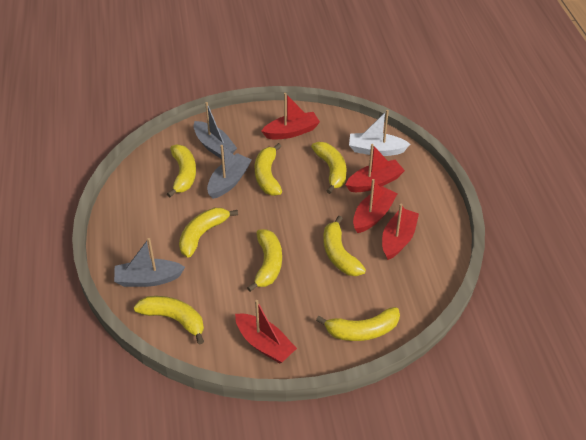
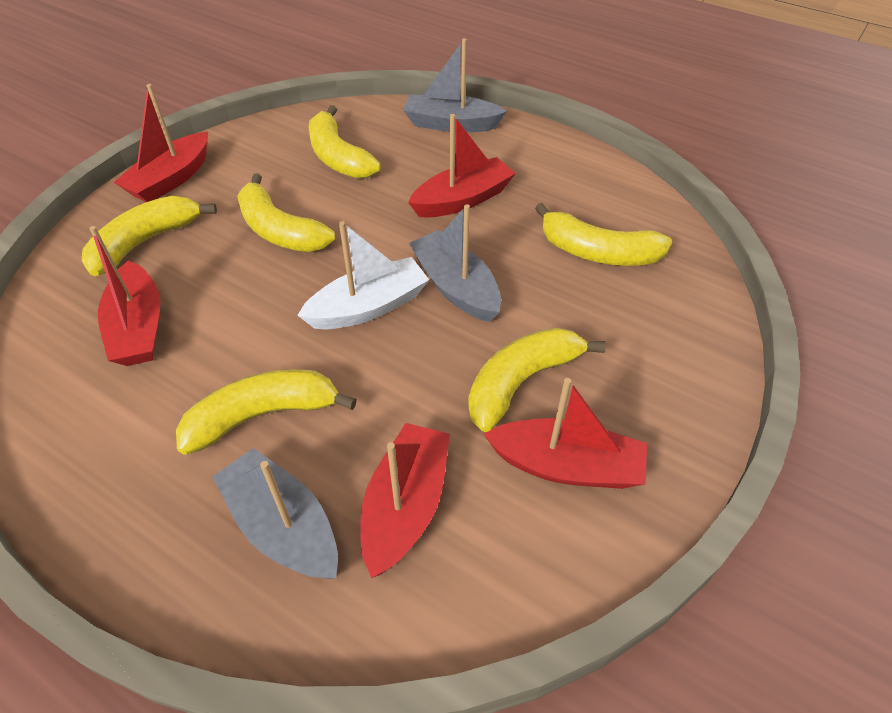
yellow banana: 8 -> 6

